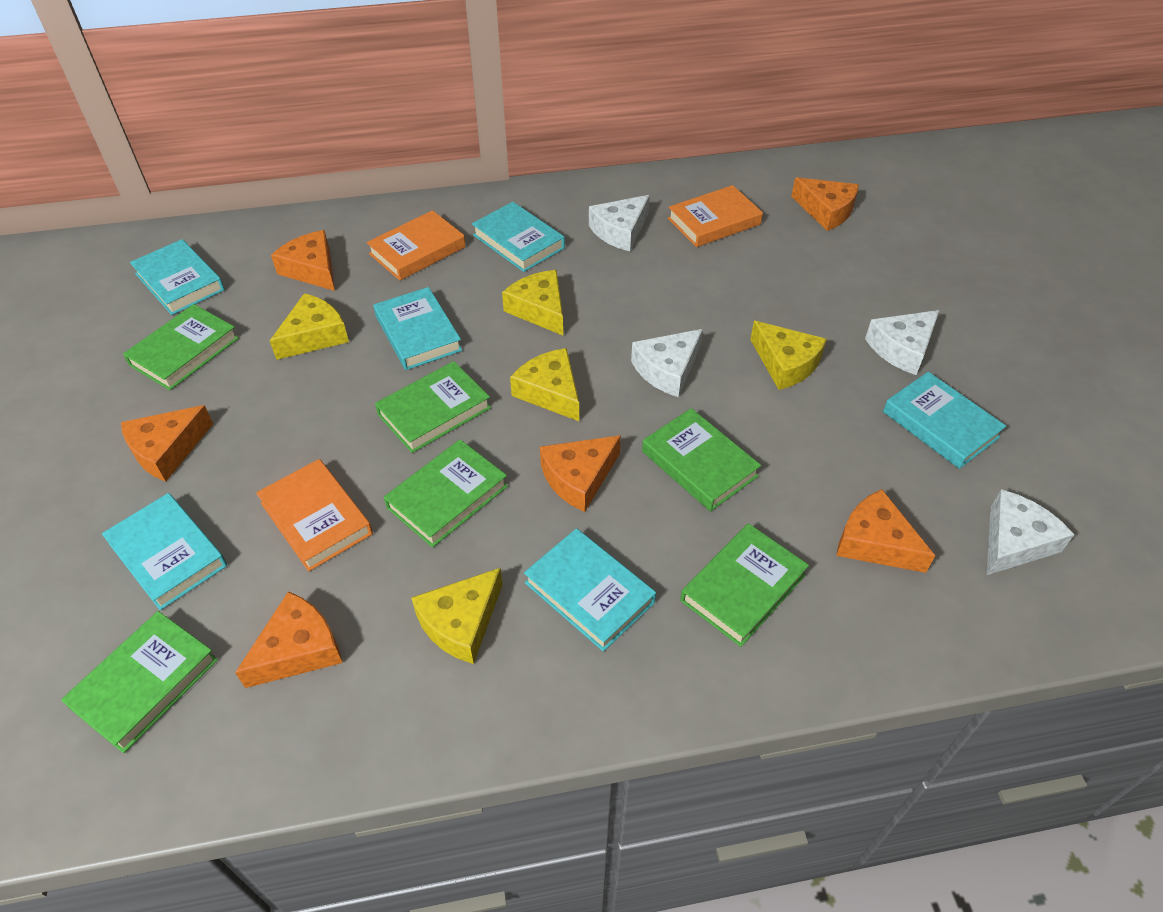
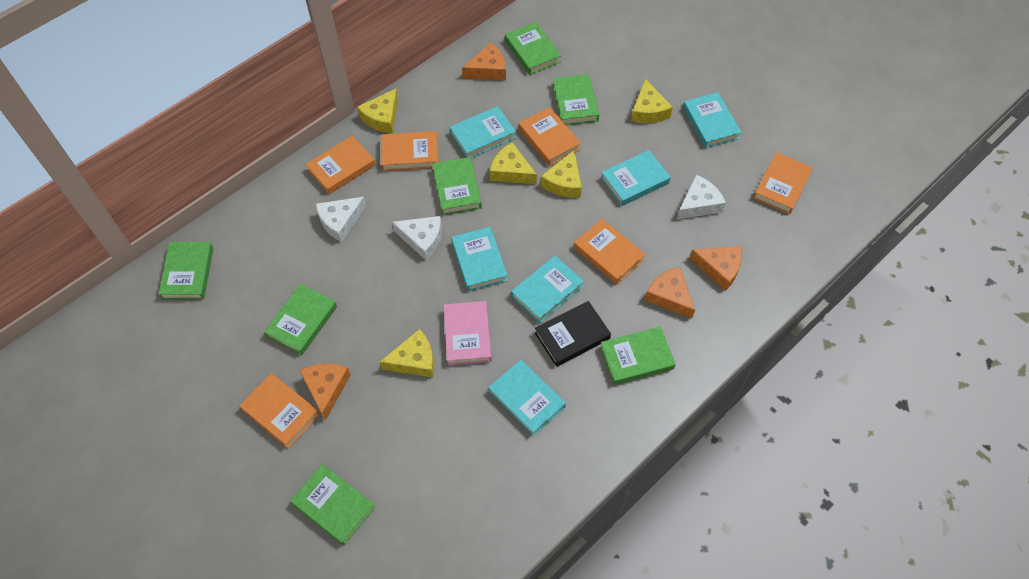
black book: 0 -> 1
green book: 6 -> 7
orange book: 3 -> 6
orange cheese: 6 -> 4
pink book: 0 -> 1
white cheese: 4 -> 3

